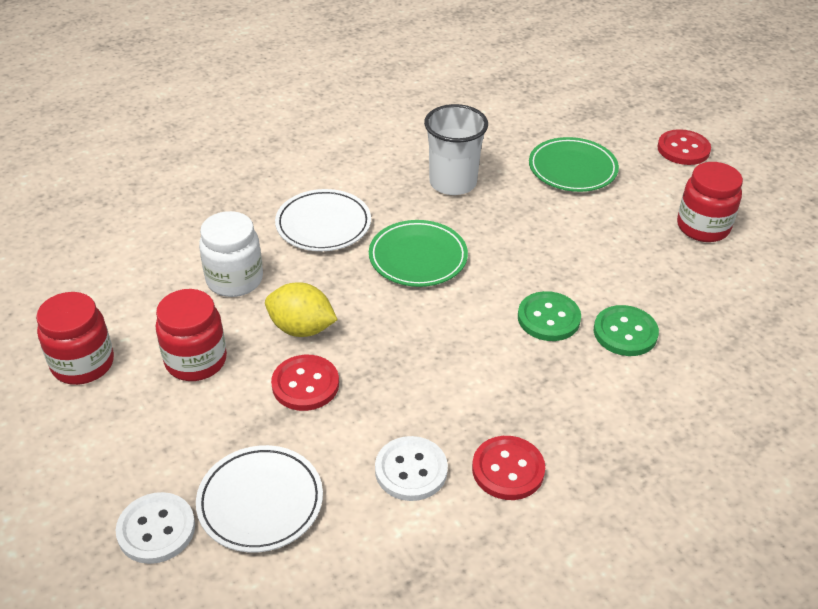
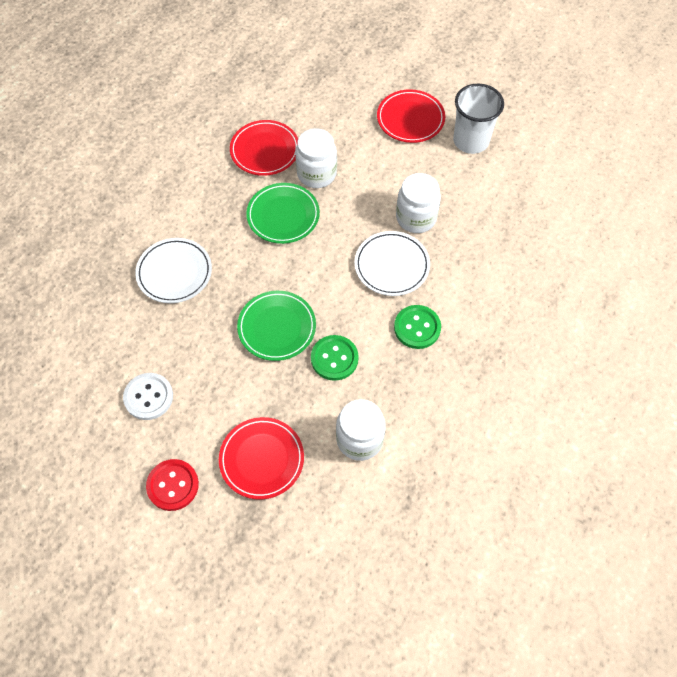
red button: 3 -> 1
red jar: 3 -> 0
red plate: 0 -> 3
white button: 2 -> 1
white jar: 1 -> 3
yellow lemon: 1 -> 0

